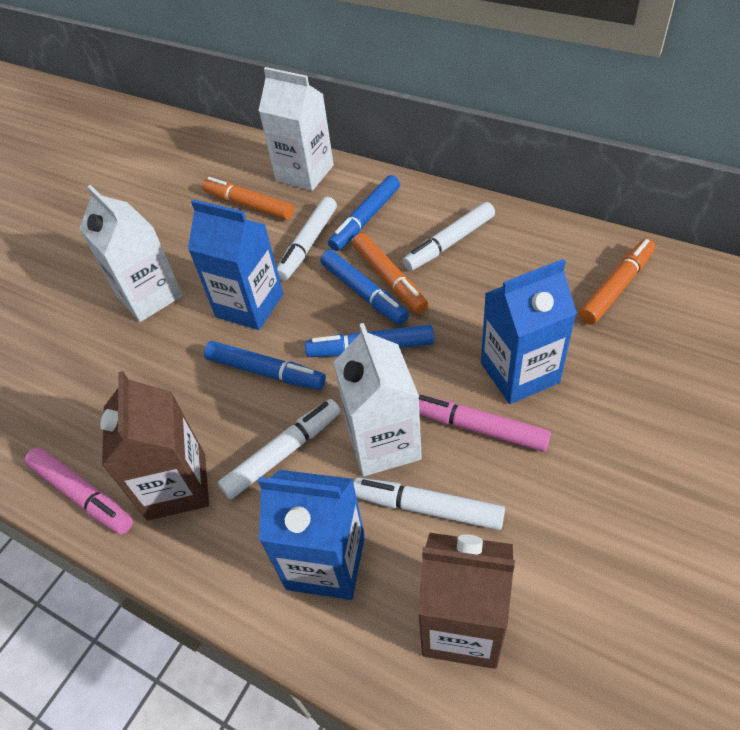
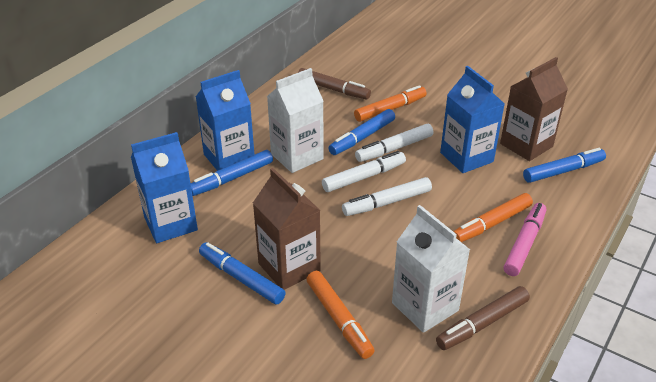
brown marker: 0 -> 2
pink marker: 2 -> 1
white carton: 3 -> 2
white marker: 4 -> 3

